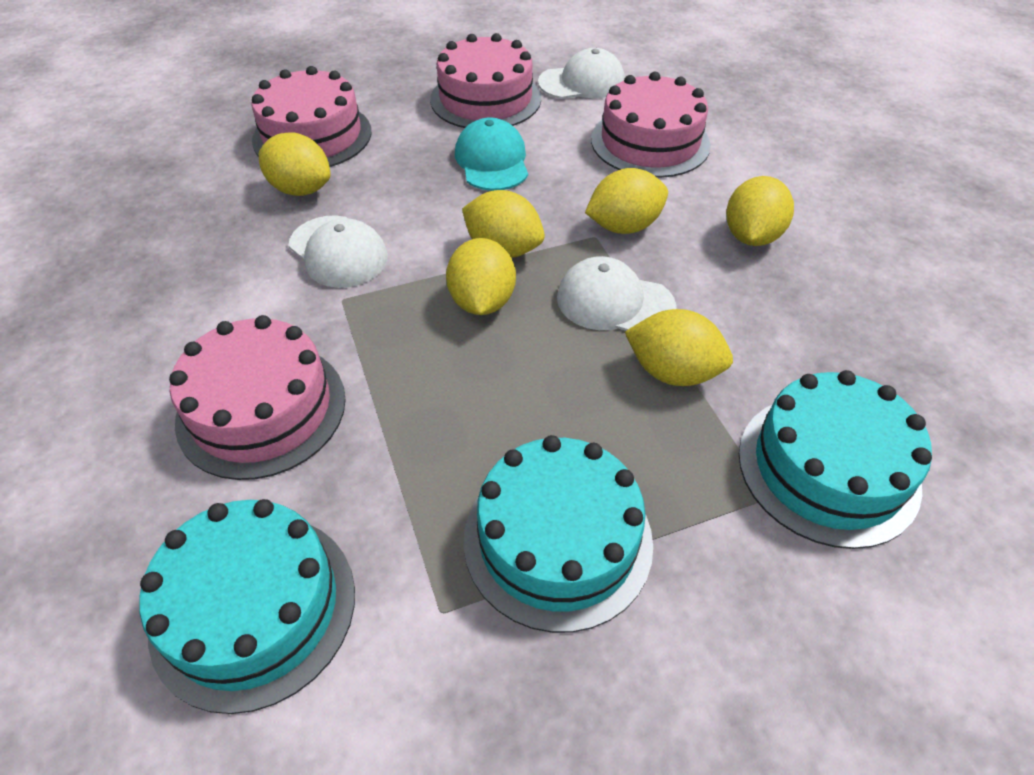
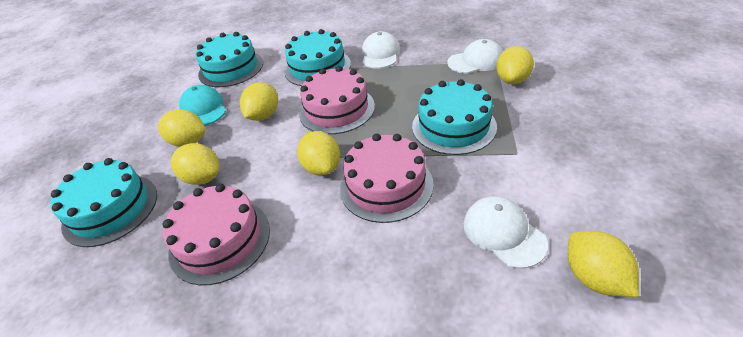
pink cake: 4 -> 3
turquoise cake: 3 -> 4

